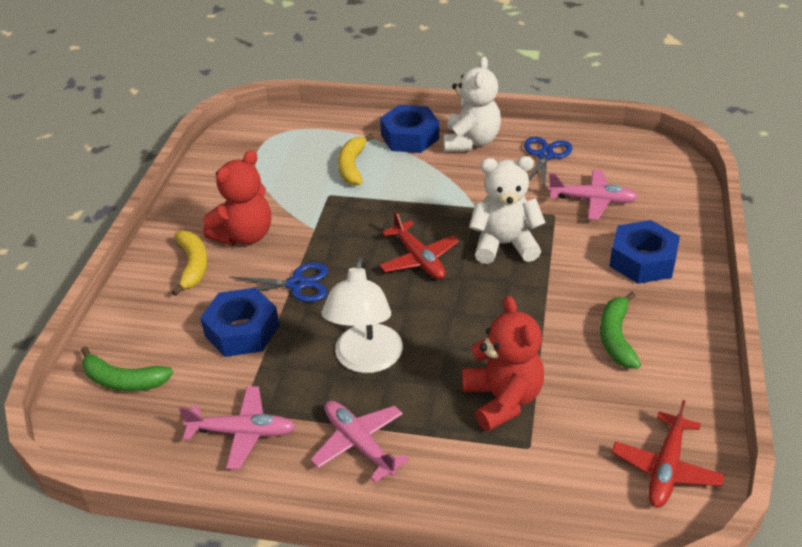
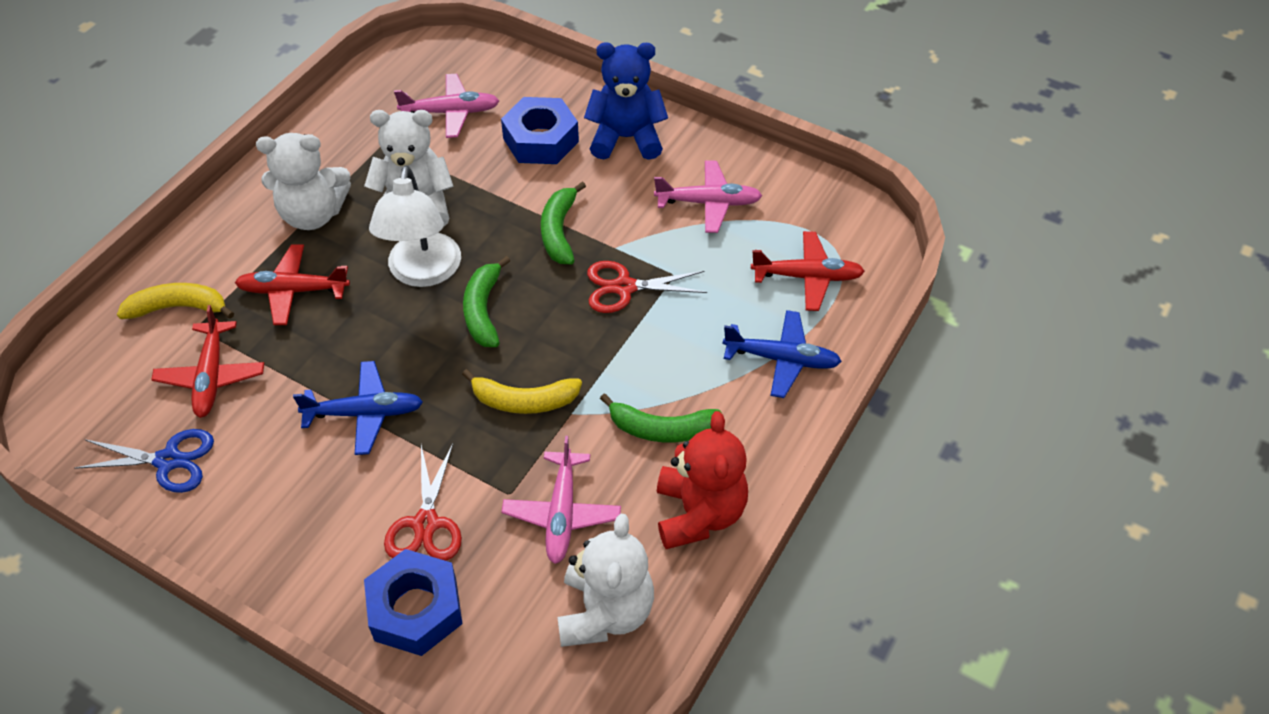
blue nut: 3 -> 2
blue plane: 0 -> 2
blue scissors: 2 -> 1
blue teddy bear: 0 -> 1
green banana: 2 -> 3
red plane: 2 -> 3
red scissors: 0 -> 2
red teddy bear: 2 -> 1
white teddy bear: 2 -> 3

